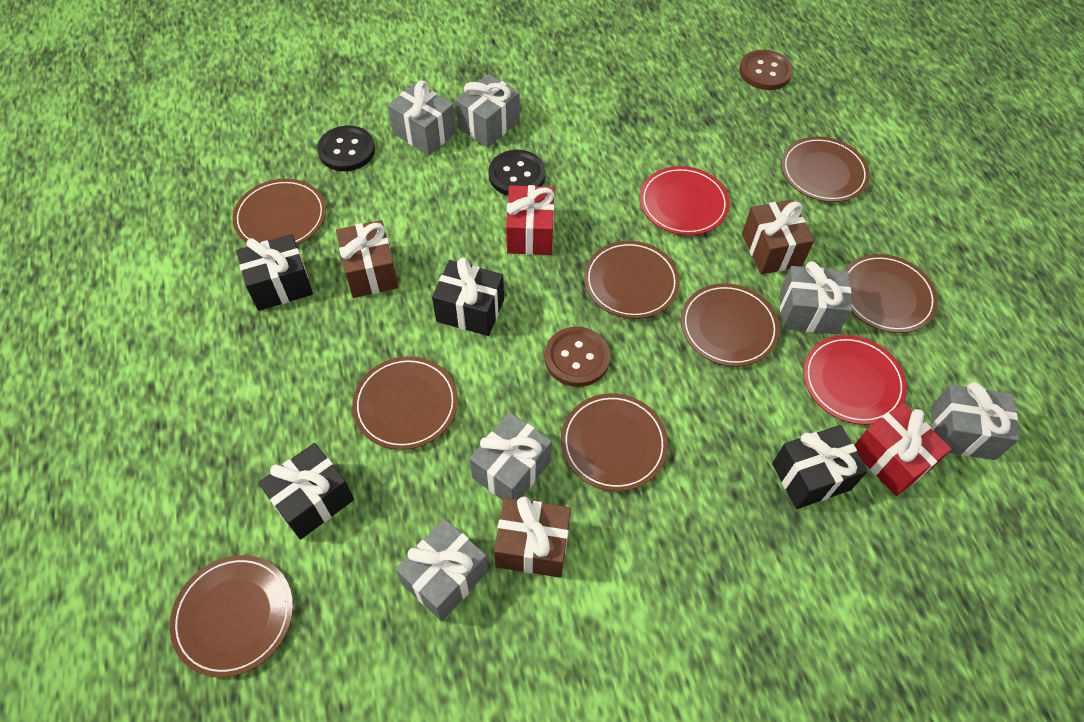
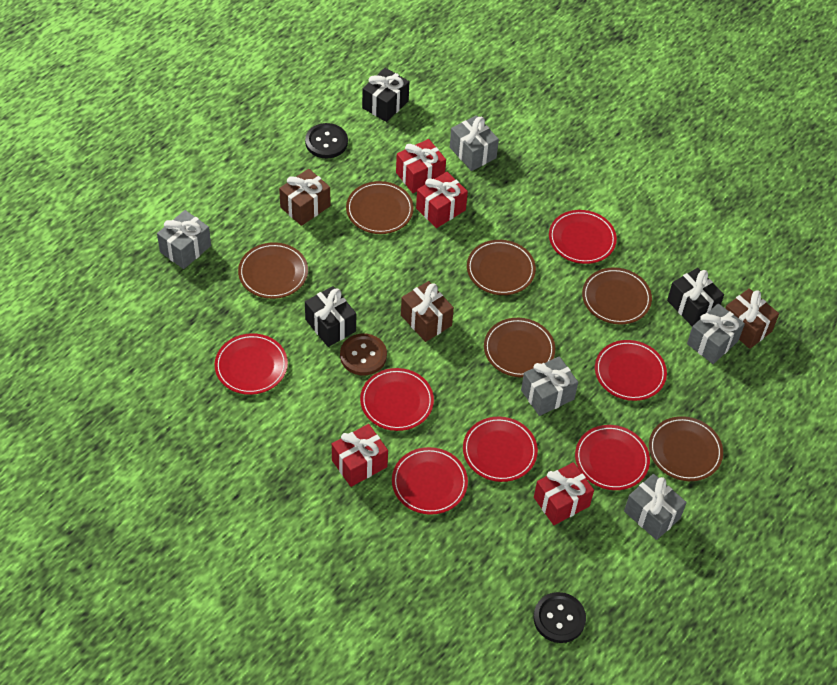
black gift: 4 -> 3
brown button: 2 -> 1
brown plate: 8 -> 6
grey gift: 6 -> 5
red gift: 2 -> 4
red plate: 2 -> 7

